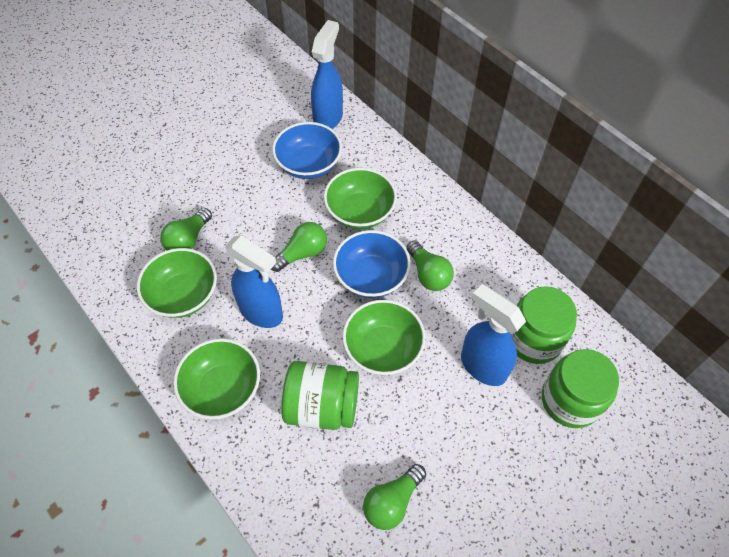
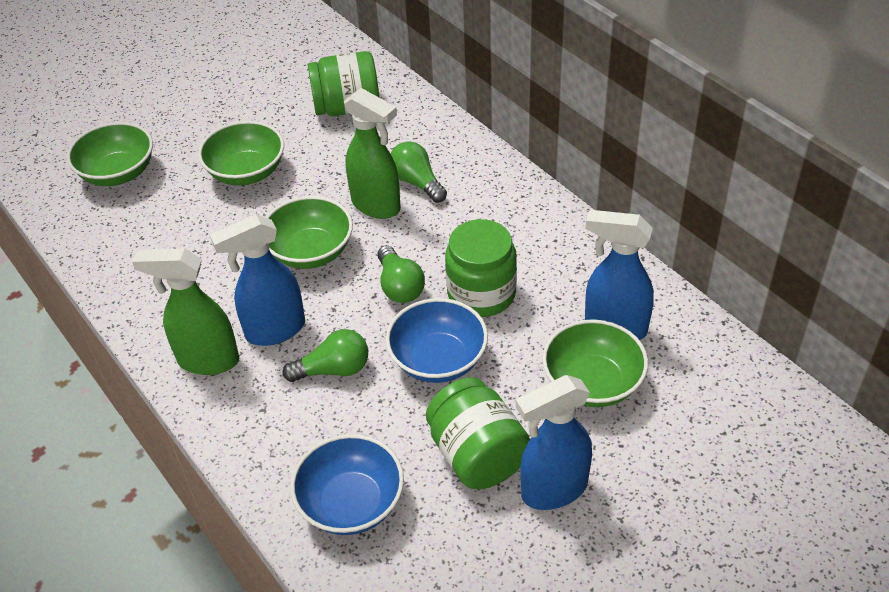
green light bulb: 4 -> 3
green spray bottle: 0 -> 2

